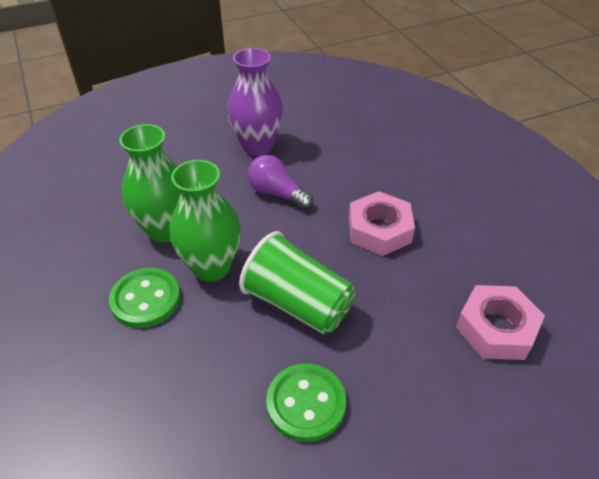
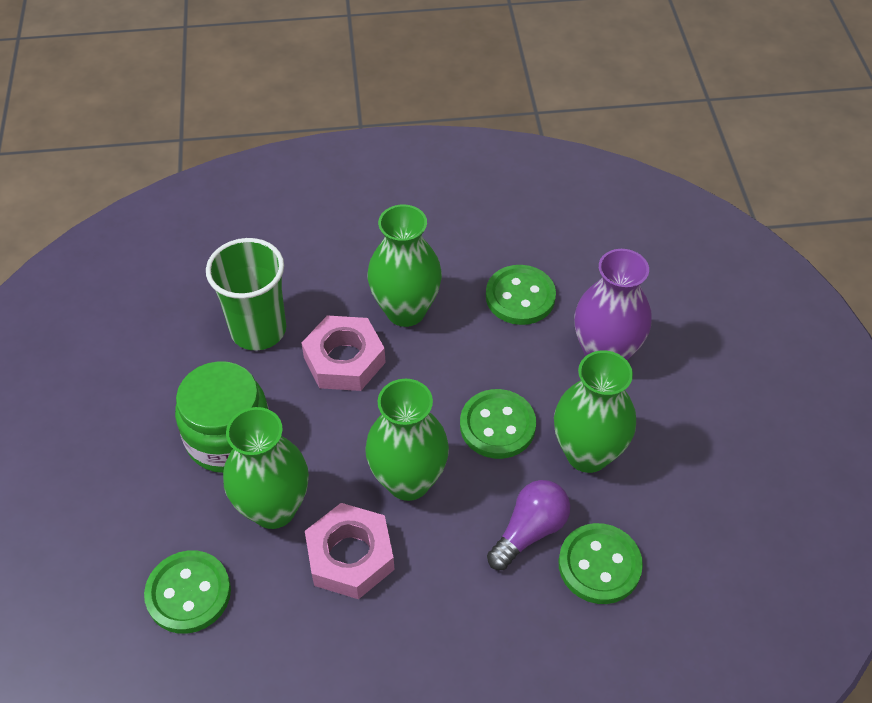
green button: 2 -> 4
green jar: 0 -> 1
green vase: 2 -> 4

